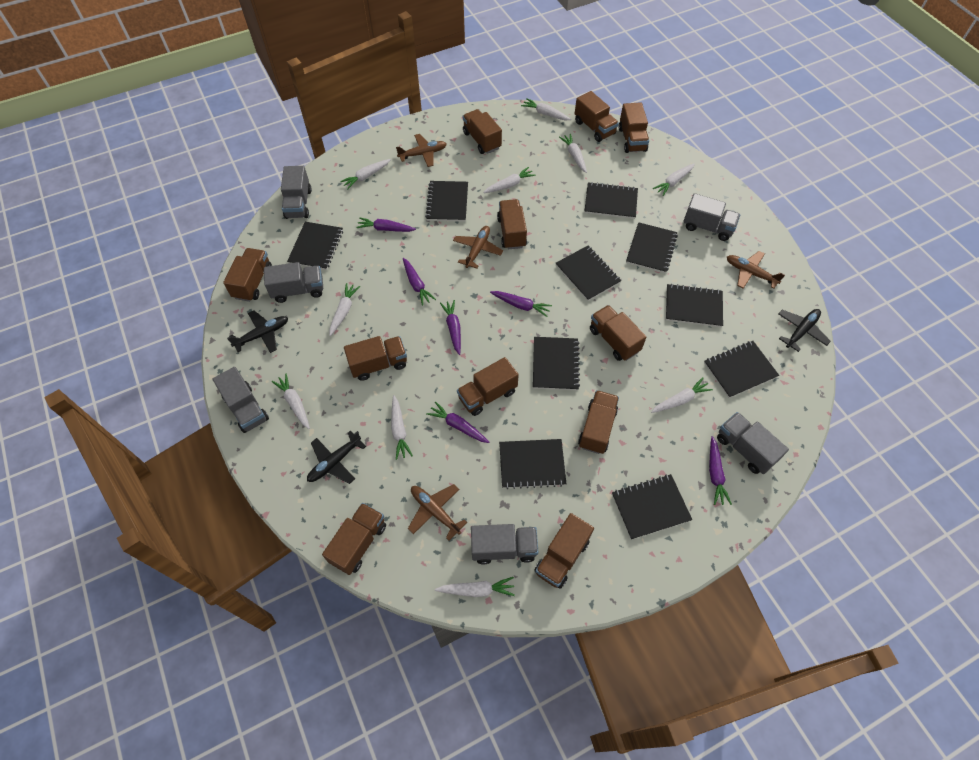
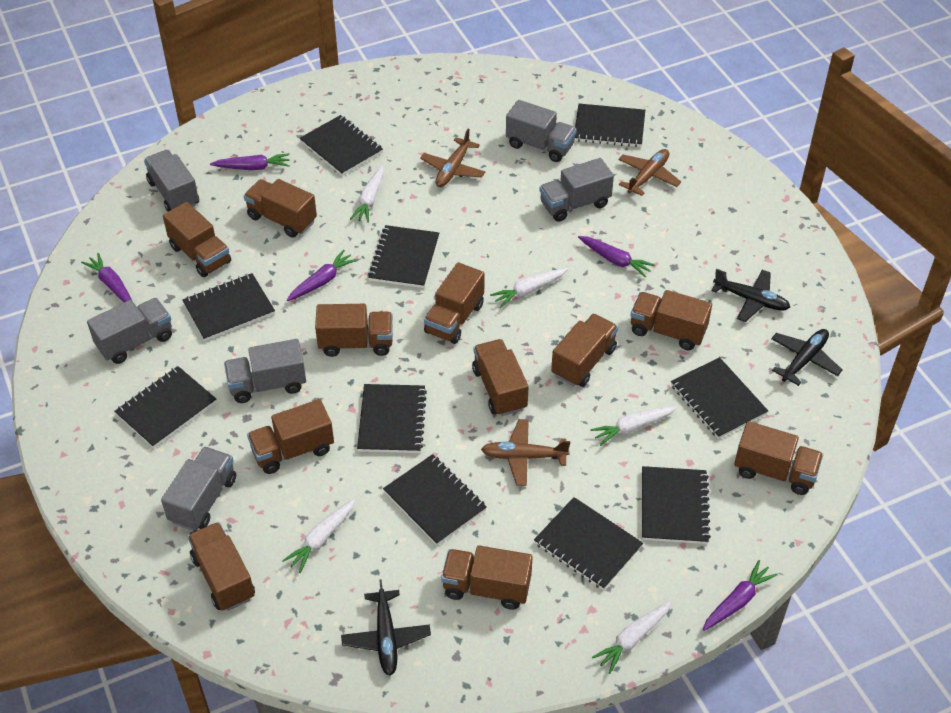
brown plane: 4 -> 3
purple carrot: 6 -> 5
white carrot: 10 -> 5

